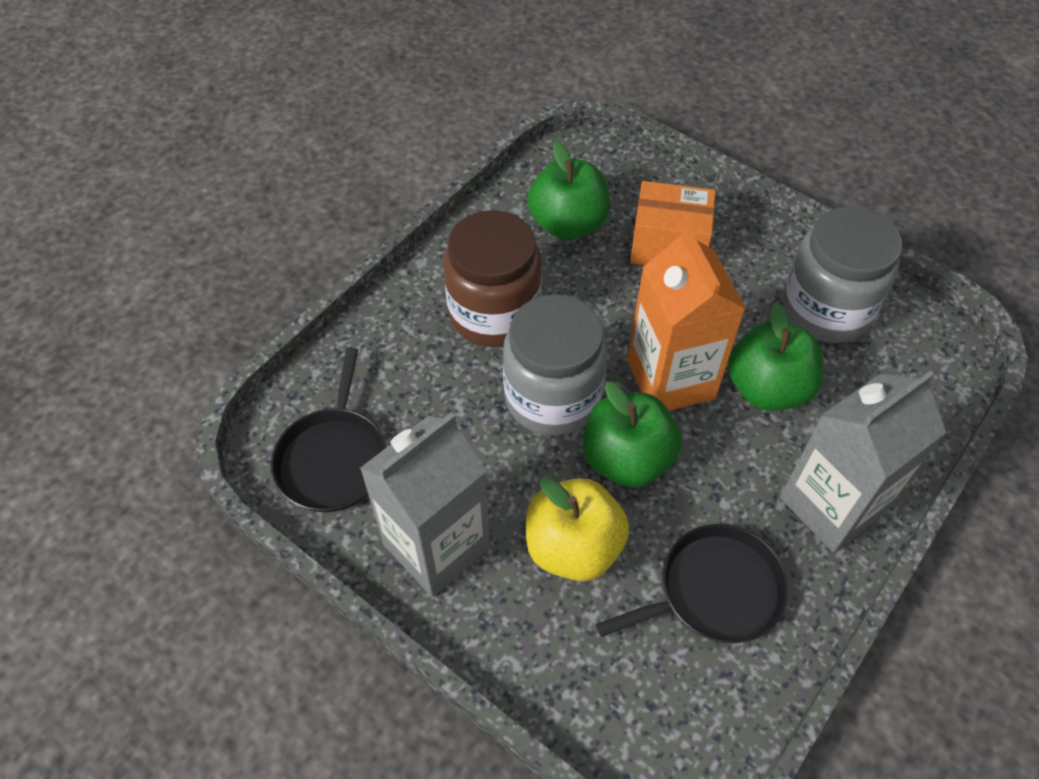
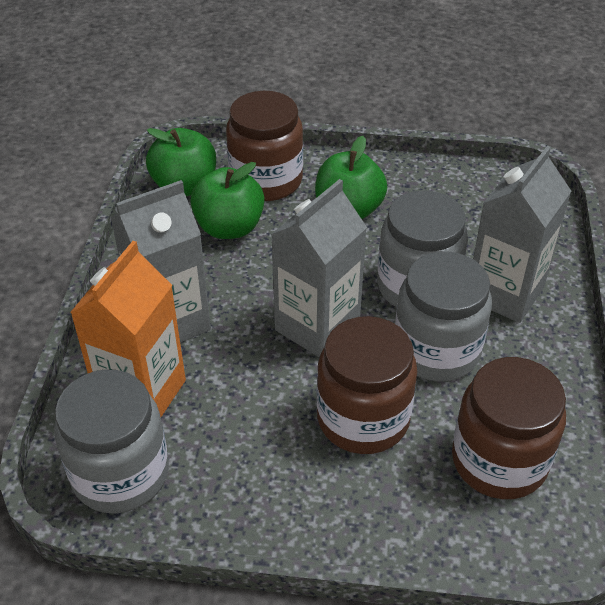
black pan: 2 -> 0
brown jar: 1 -> 3
grey carton: 2 -> 3
grey jar: 2 -> 3
orange box: 1 -> 0
yellow apple: 1 -> 0

